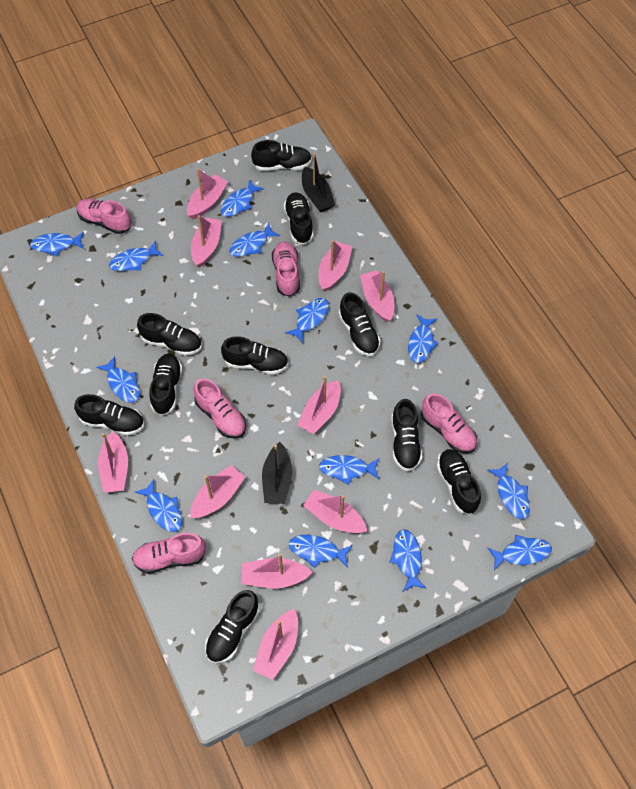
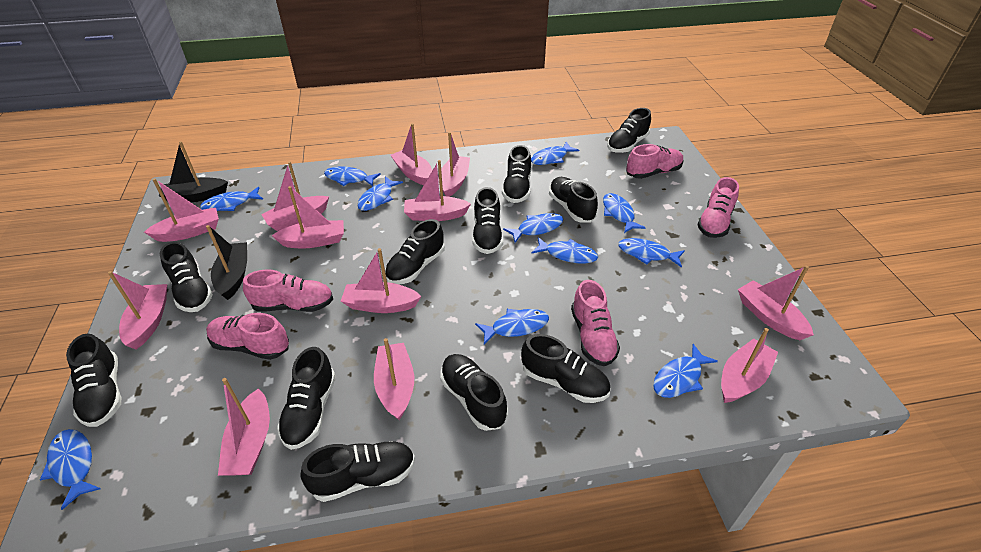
black shoe: 10 -> 11
blue fish: 13 -> 11
pink boat: 10 -> 12

